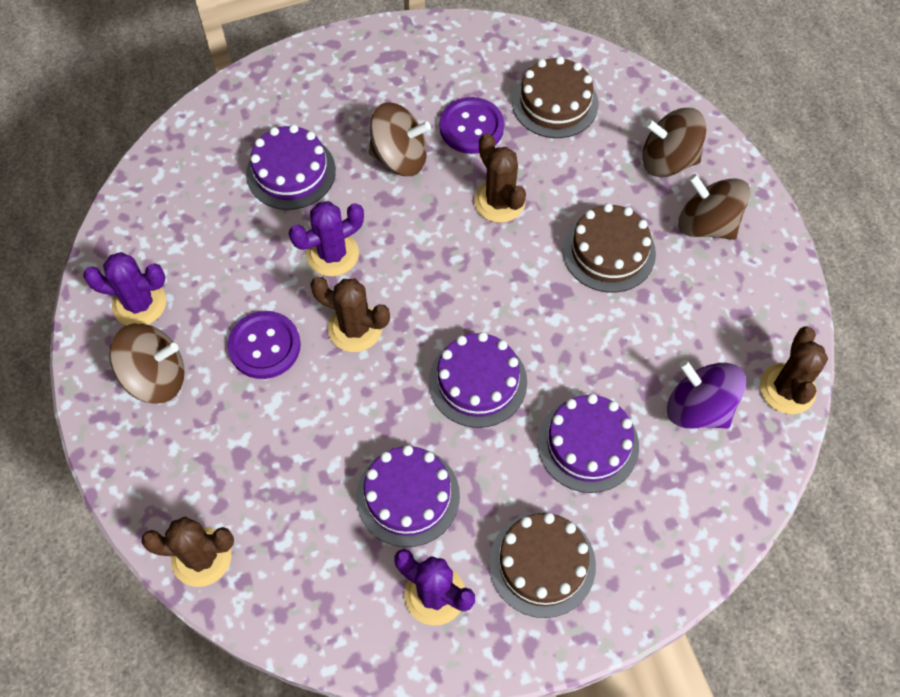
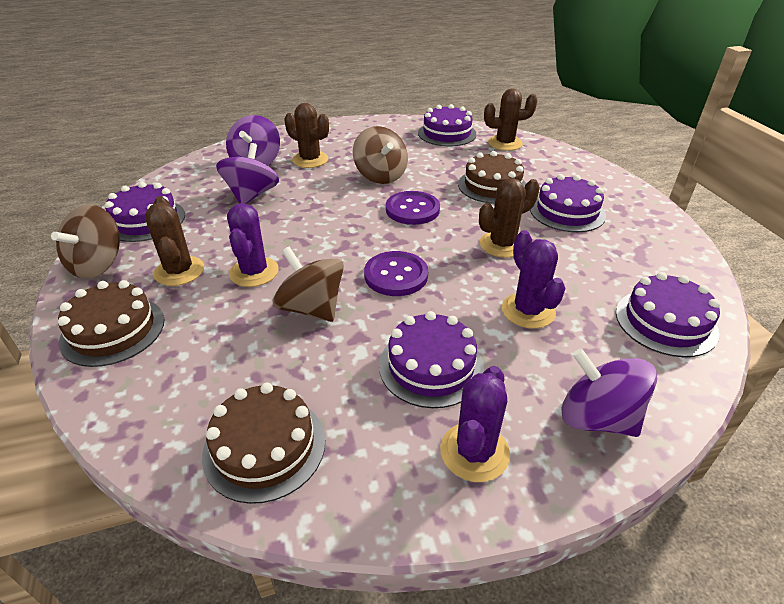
brown spinning top: 4 -> 3
purple cake: 4 -> 5
purple spinning top: 1 -> 3

